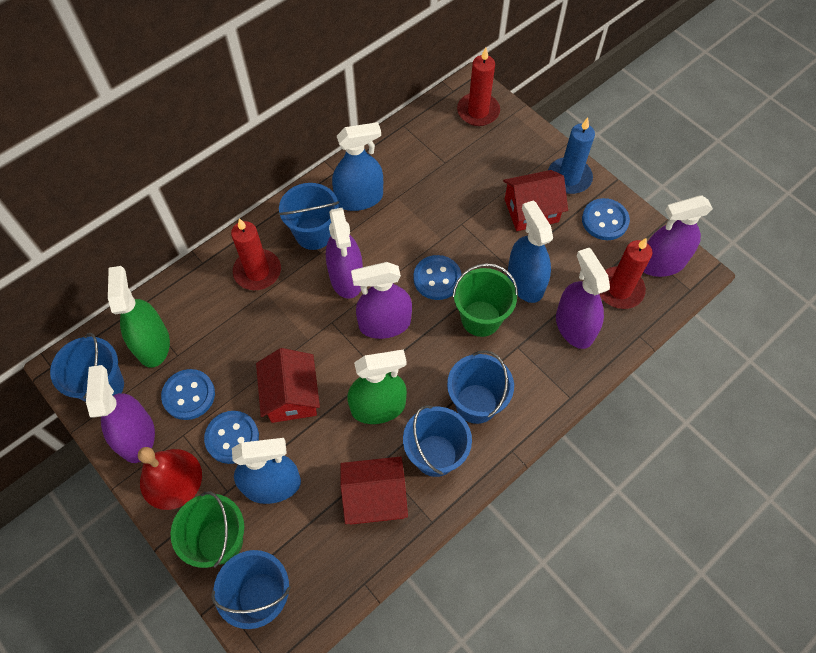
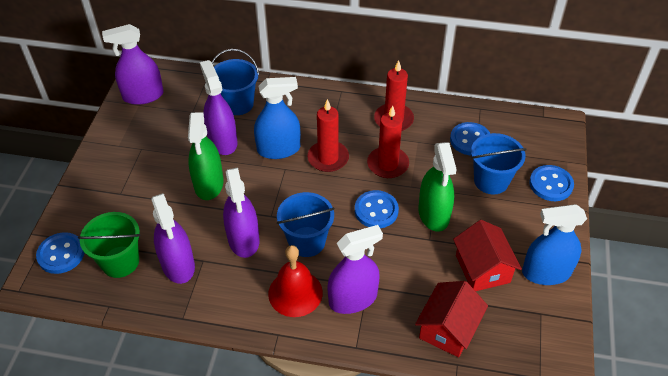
blue bucket: 5 -> 3
blue candle: 1 -> 0
blue spray bottle: 3 -> 2
green bucket: 2 -> 1
red house: 3 -> 2

